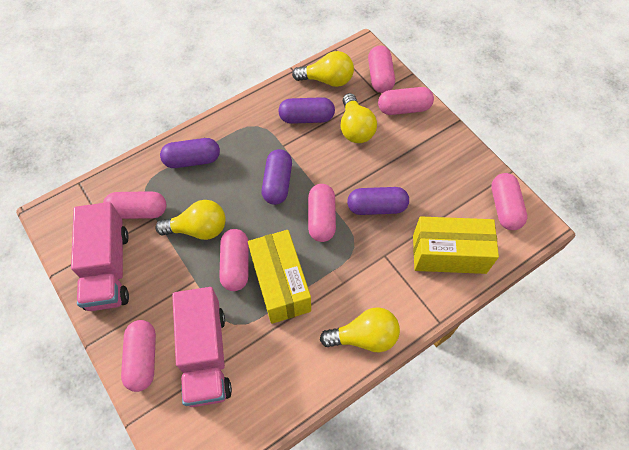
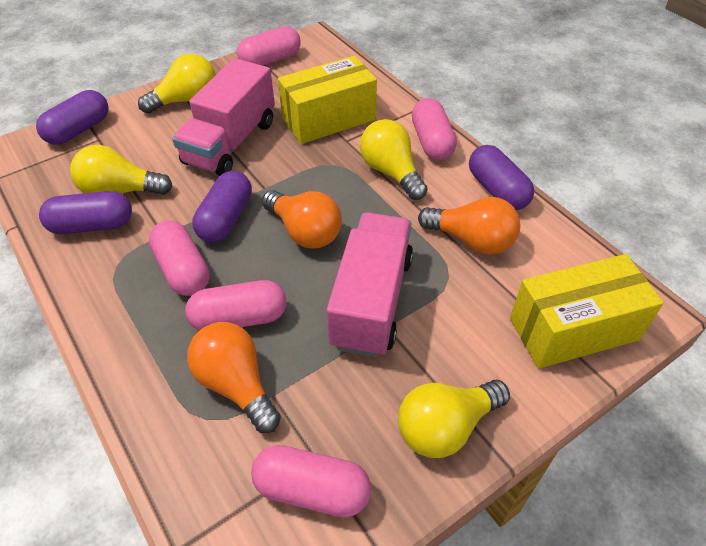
orange light bulb: 0 -> 3
pink capsule: 7 -> 5

